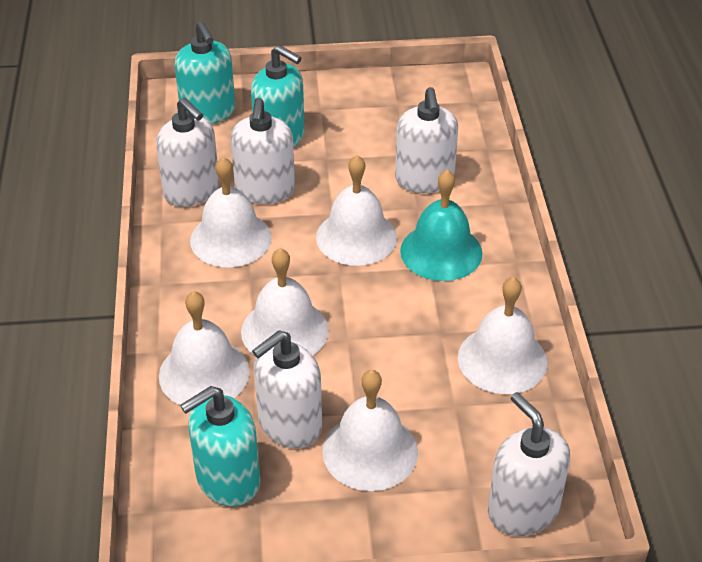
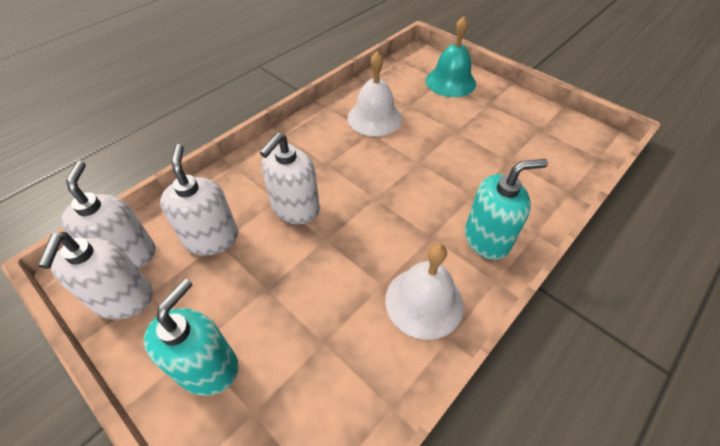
turquoise soap dispenser: 3 -> 2
white bell: 6 -> 2
white soap dispenser: 5 -> 4

